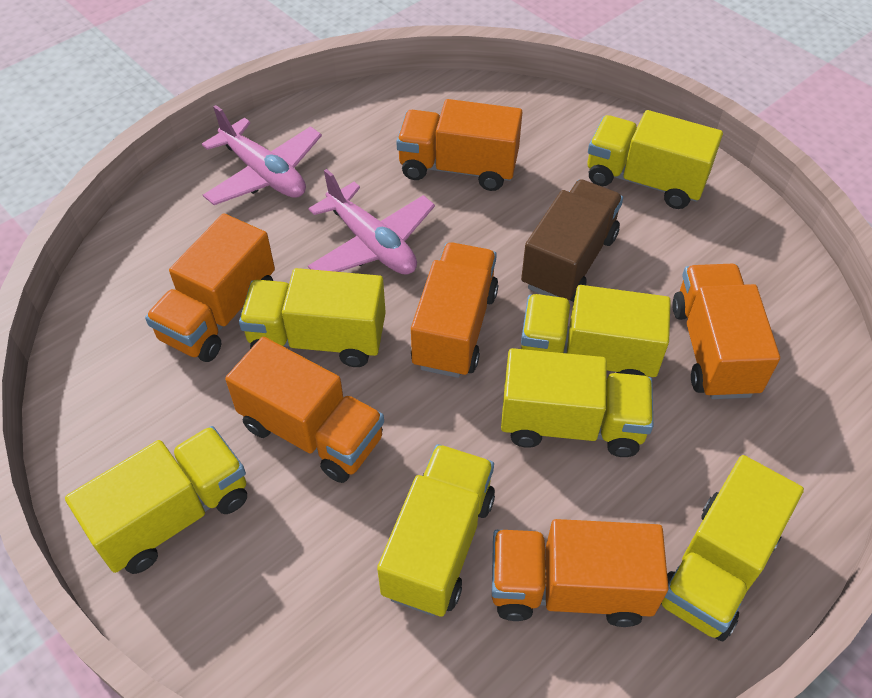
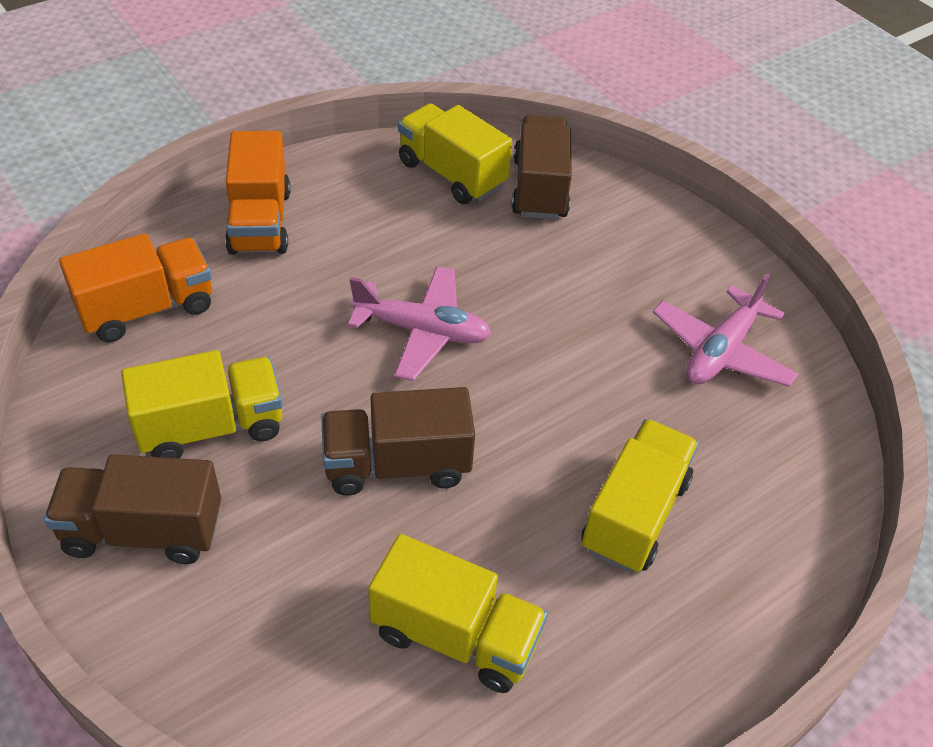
brown truck: 1 -> 3
orange truck: 6 -> 2
yellow truck: 7 -> 4

